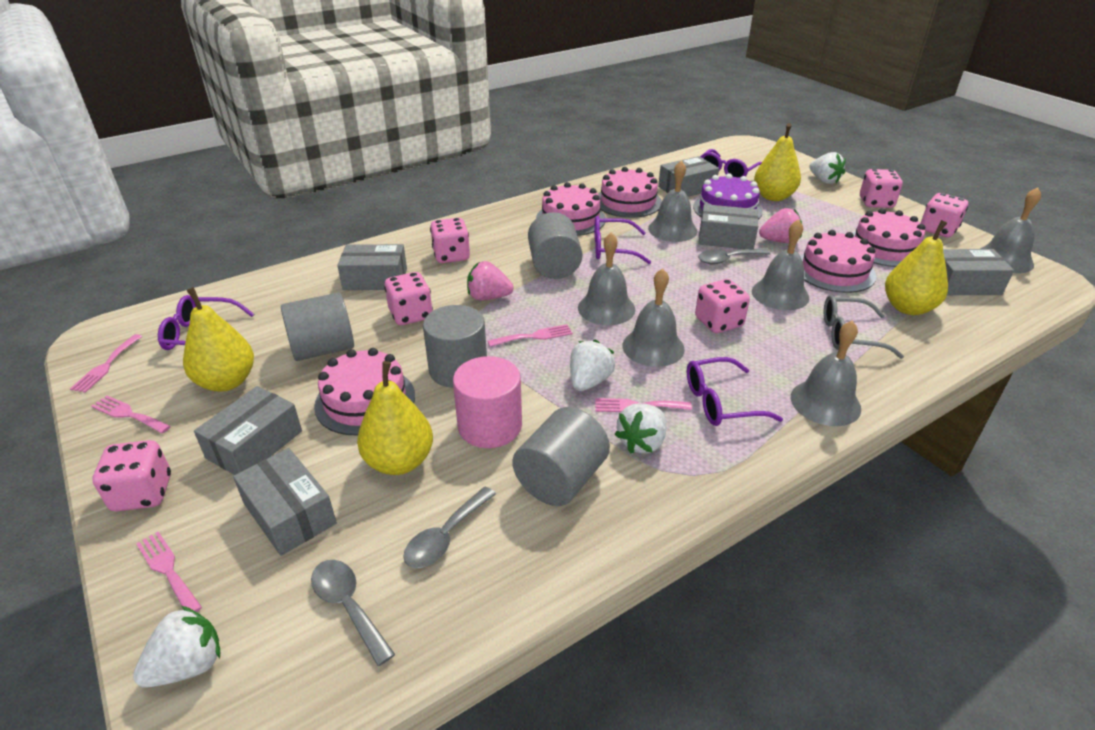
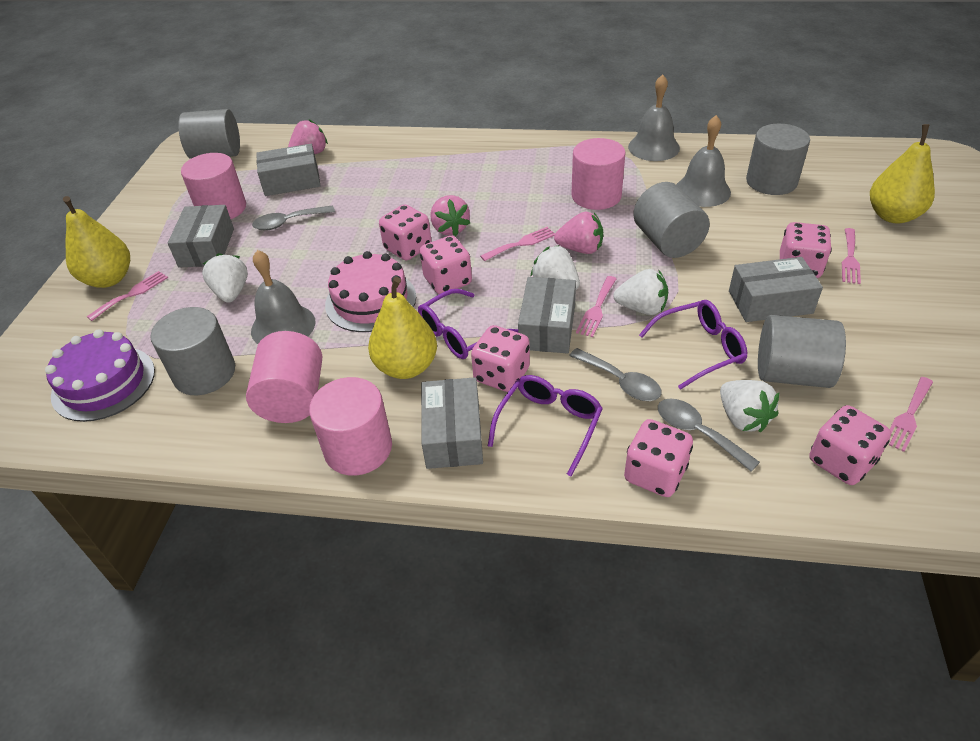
grey bell: 6 -> 3
grey box: 6 -> 5
grey cylinder: 4 -> 5
grey glasses: 1 -> 0
pink cake: 5 -> 1
pink cylinder: 1 -> 4
pink strawberry: 2 -> 3
purple glasses: 4 -> 3
yellow pear: 4 -> 3

